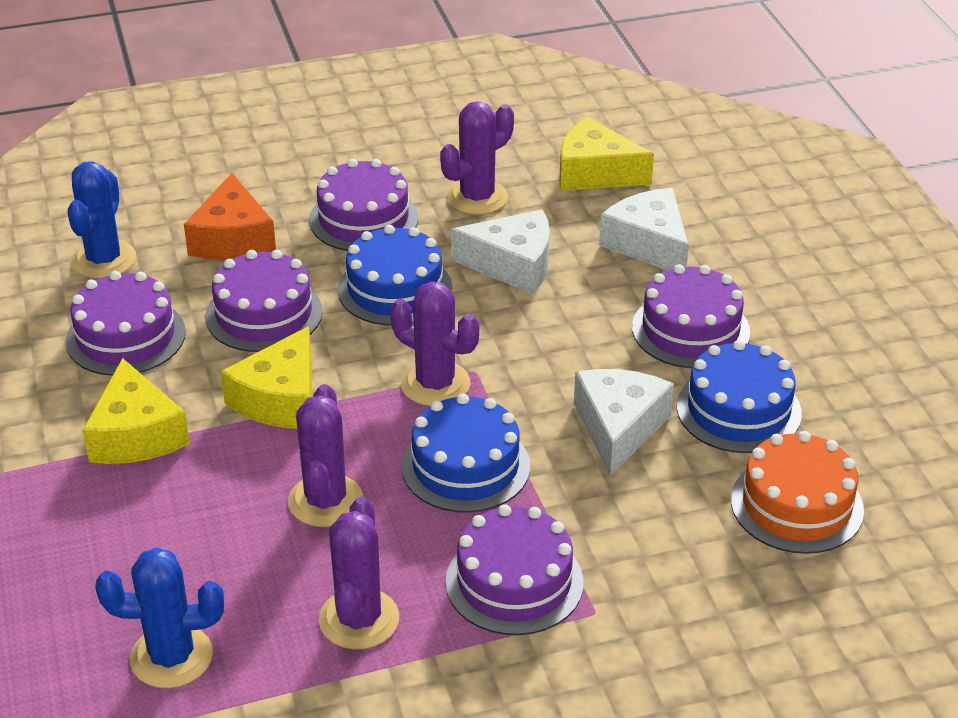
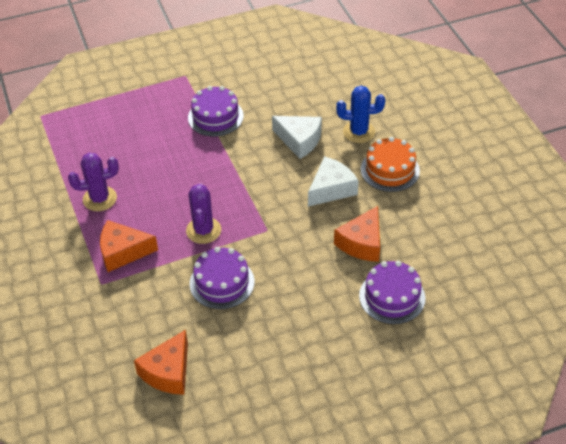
blue cactus: 2 -> 1
blue cake: 3 -> 0
orange cheese: 1 -> 3
purple cactus: 4 -> 2
purple cake: 5 -> 3
white cheese: 3 -> 2
yellow cheese: 3 -> 0

